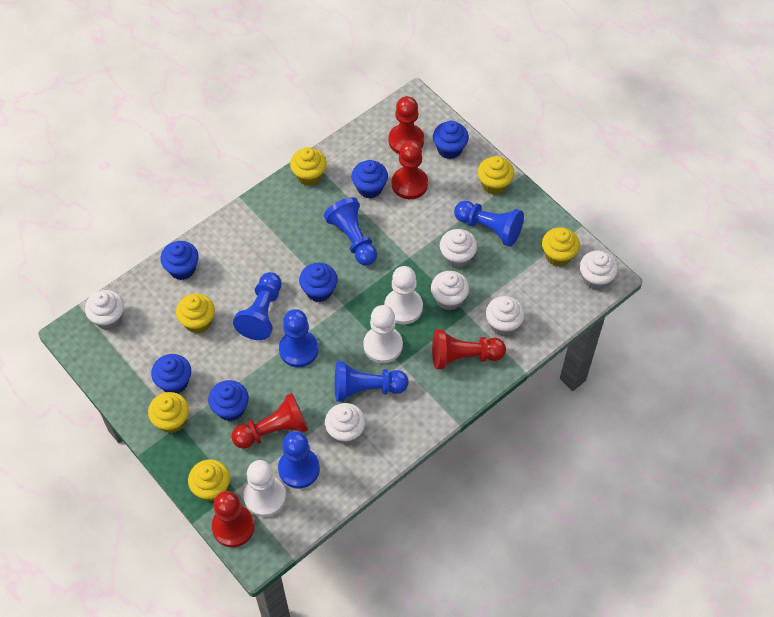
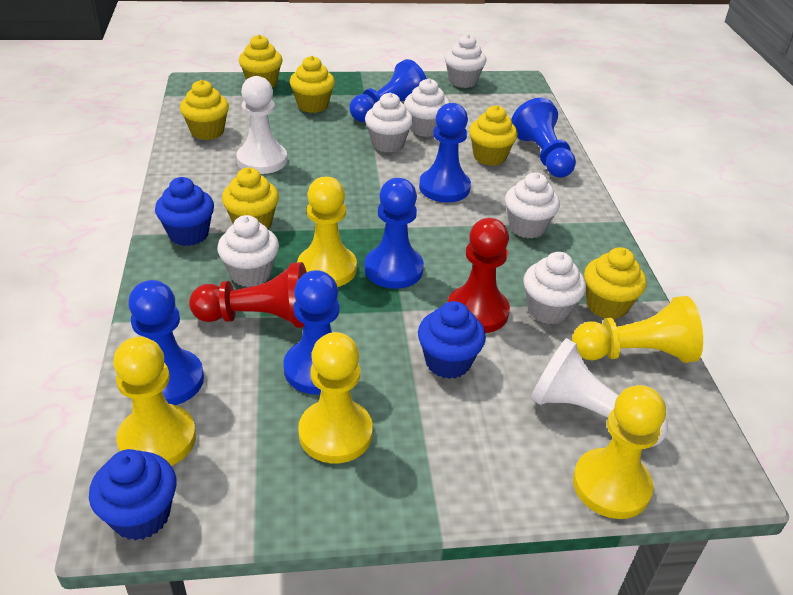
blue cupcake: 6 -> 3
red pawn: 5 -> 2
white pawn: 3 -> 2
yellow pawn: 0 -> 5

